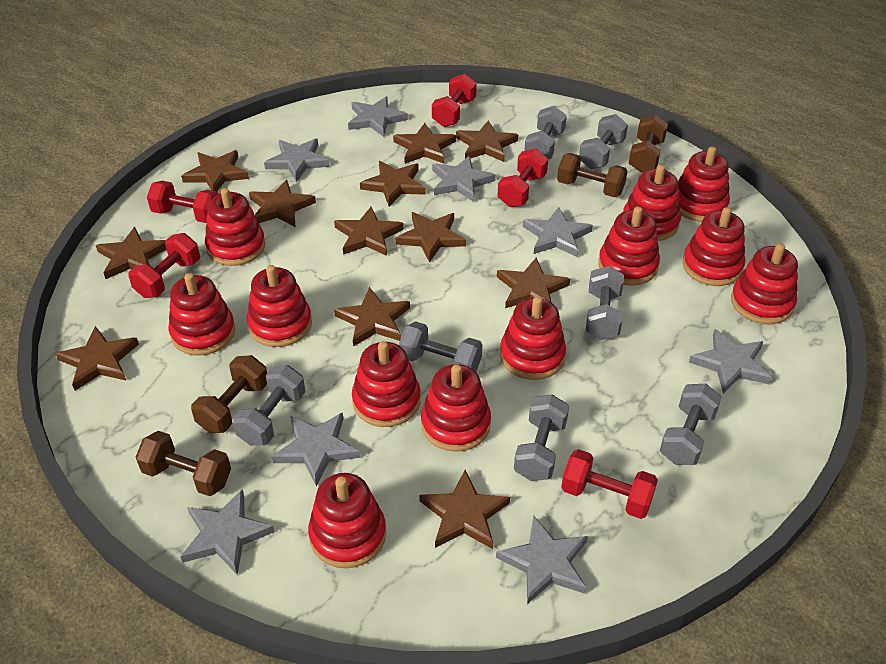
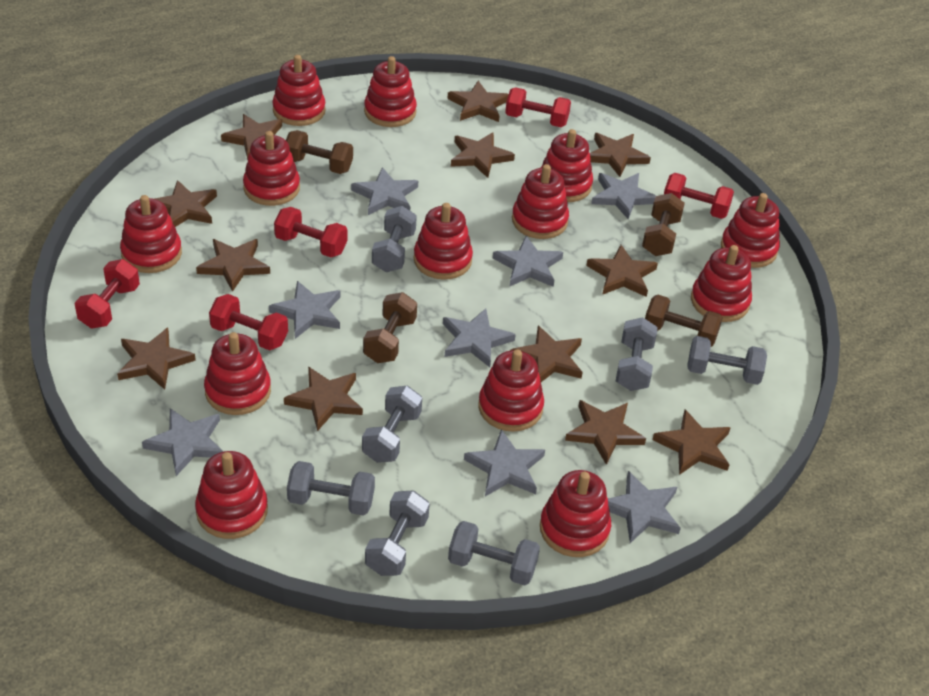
red stacking toy: 12 -> 13

